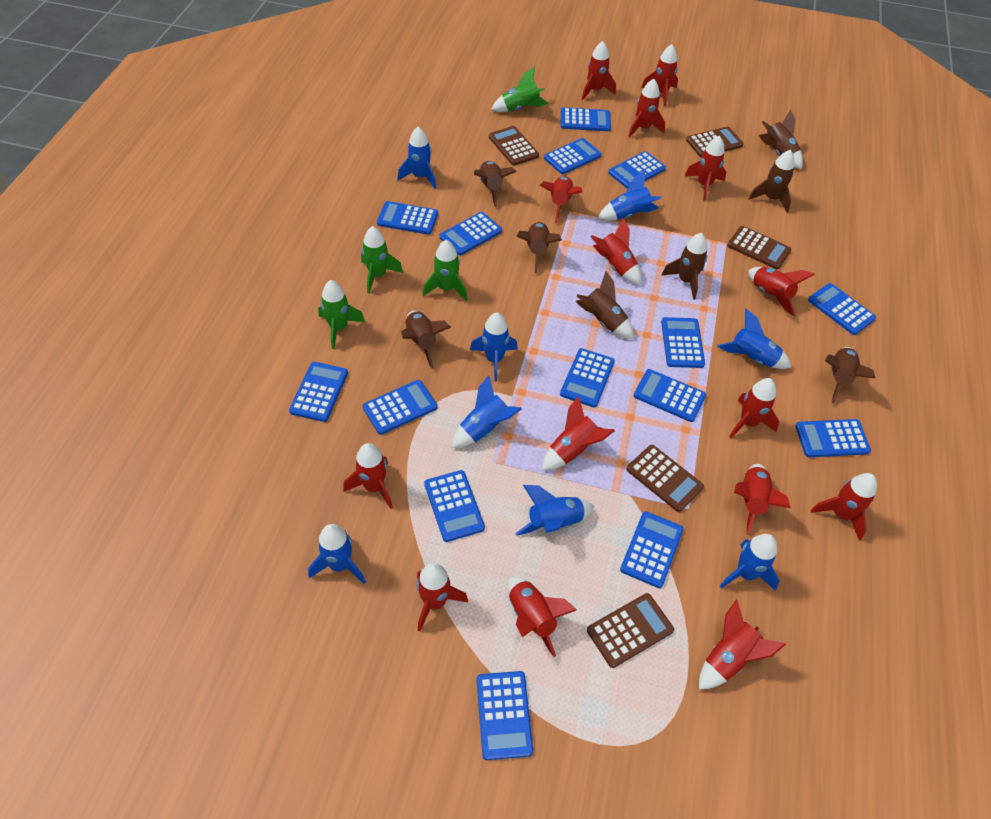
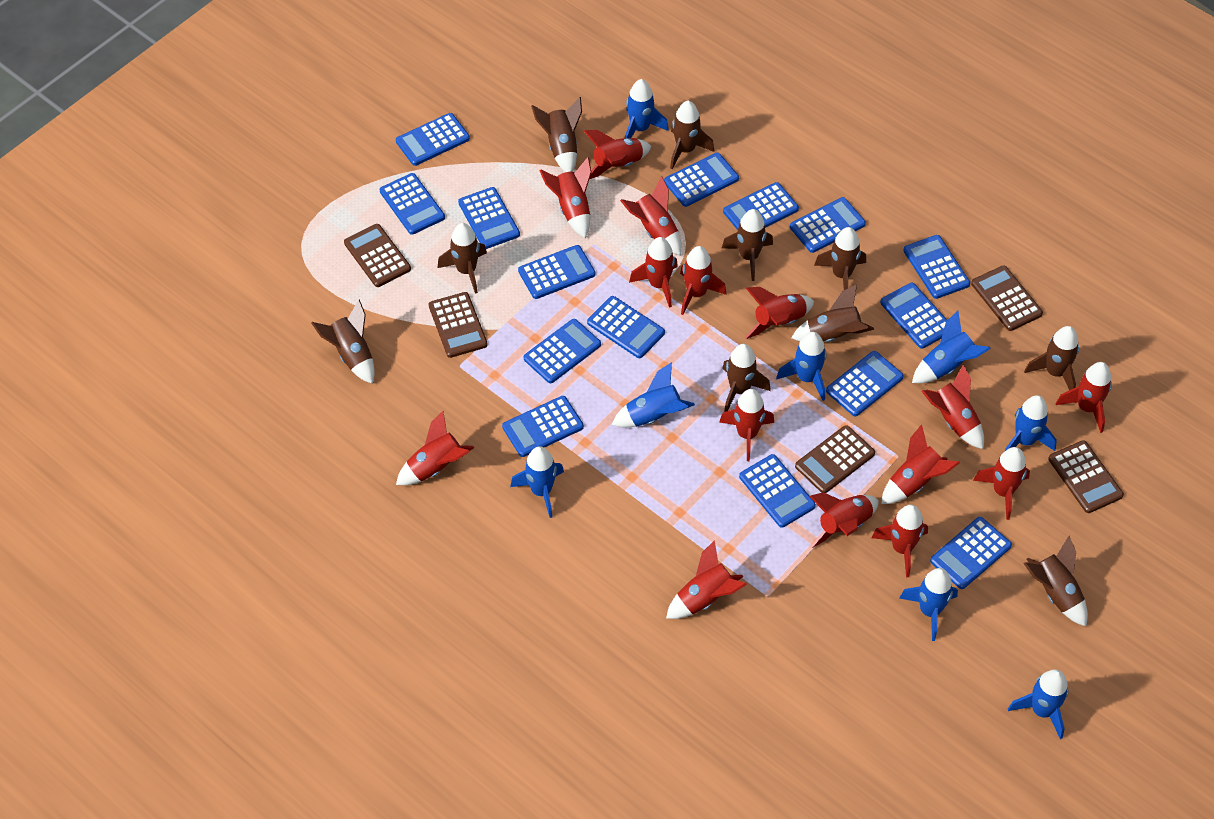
brown rocket: 8 -> 10
green rocket: 4 -> 0

